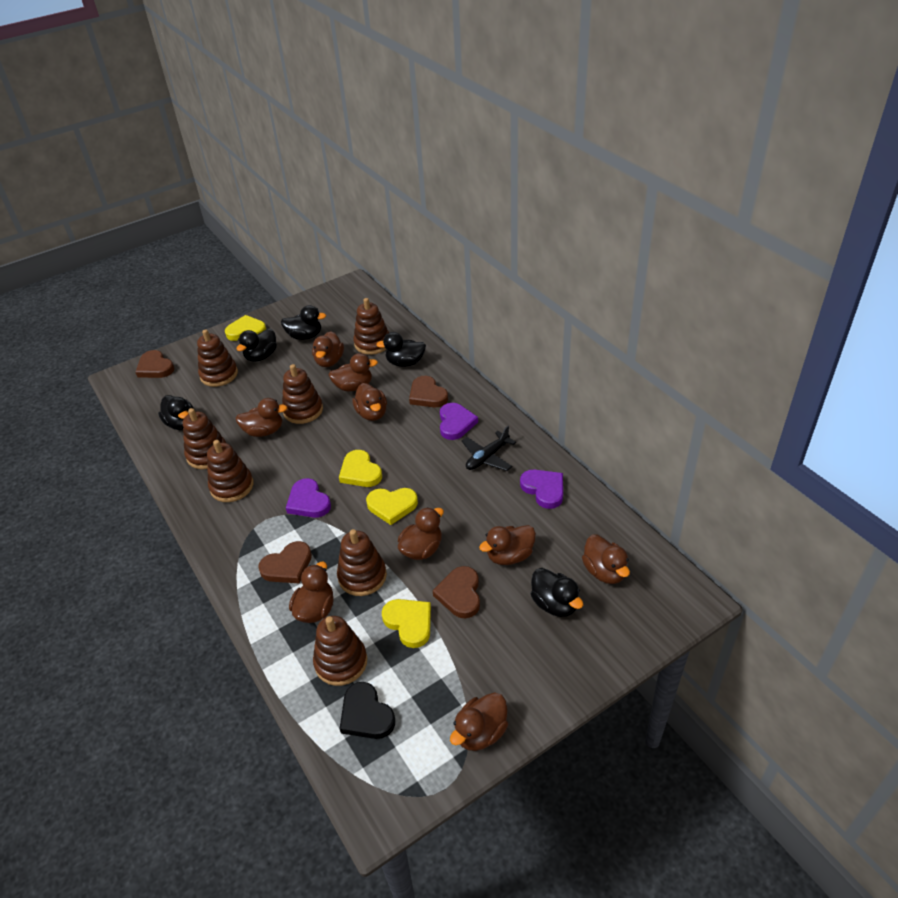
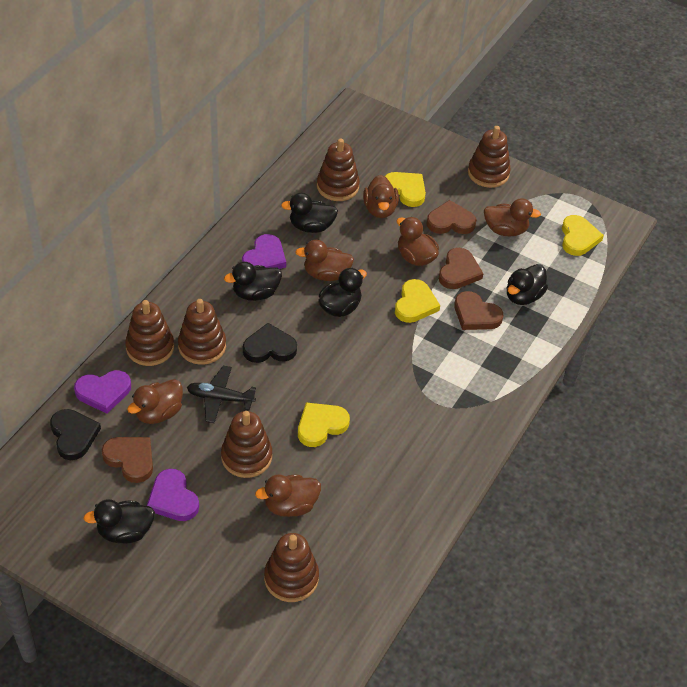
black heart: 1 -> 2
brown duck: 9 -> 6
brown stacking toy: 7 -> 6

